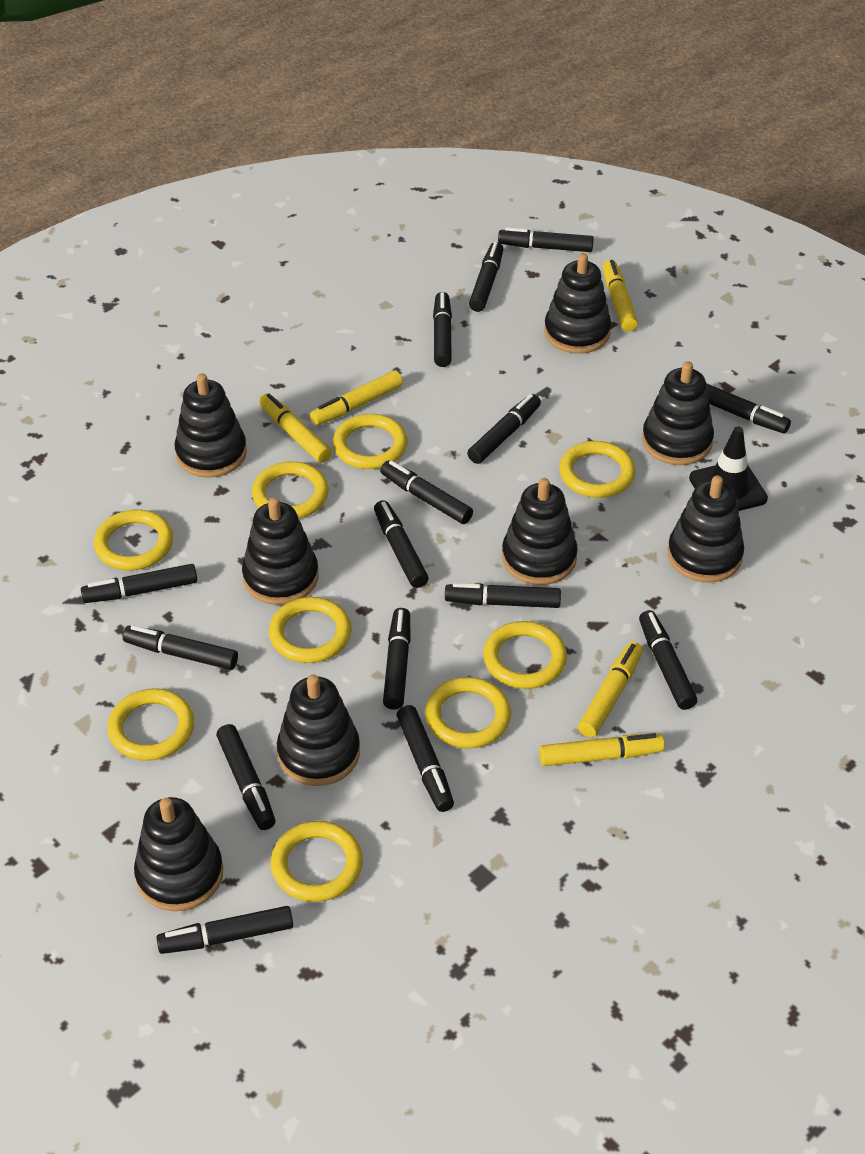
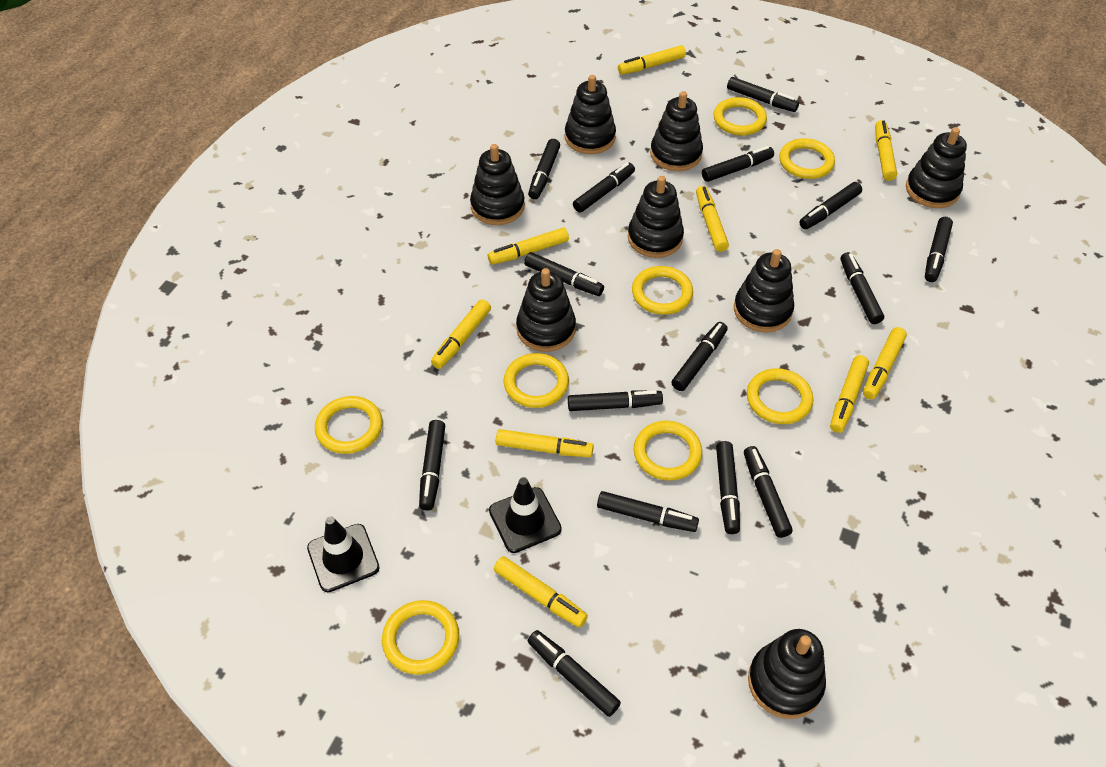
black traffic cone: 1 -> 2
yellow marker: 5 -> 9
yellow ring: 9 -> 8

